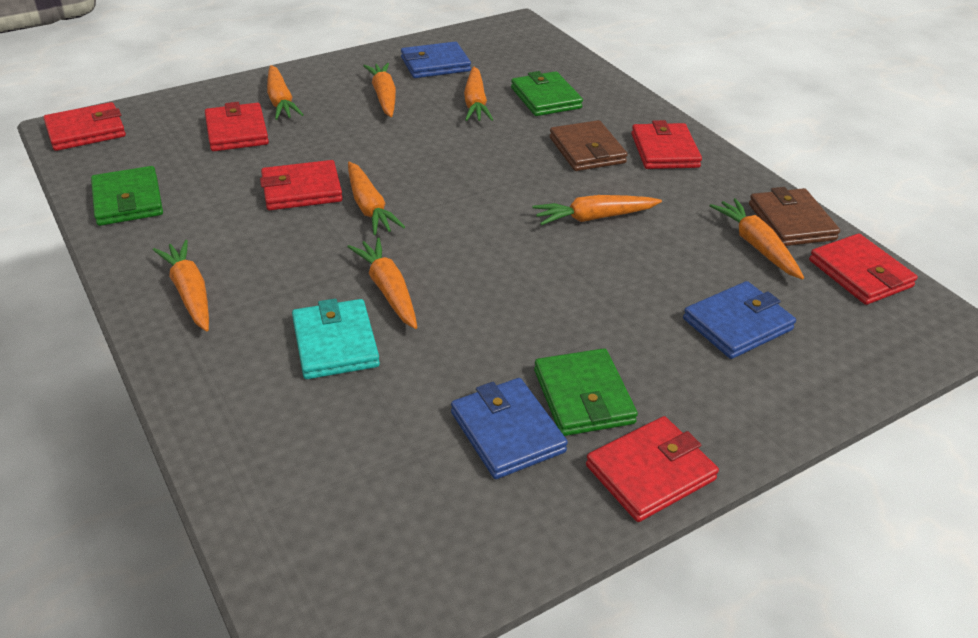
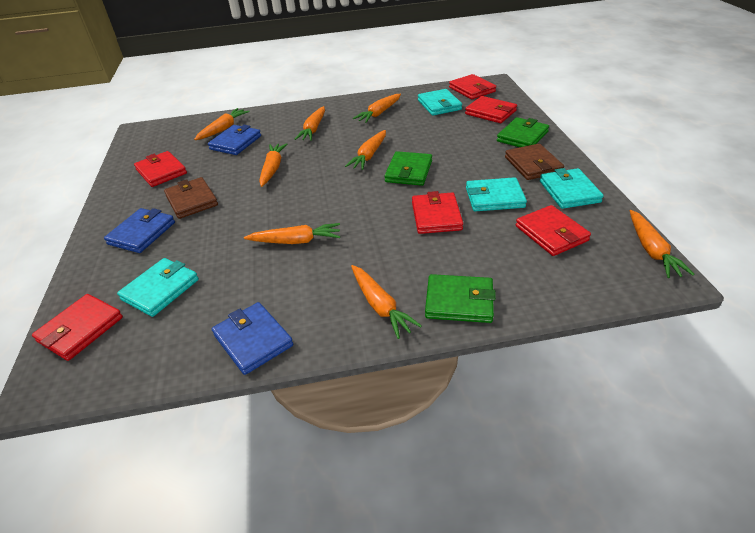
turquoise wallet: 1 -> 4

